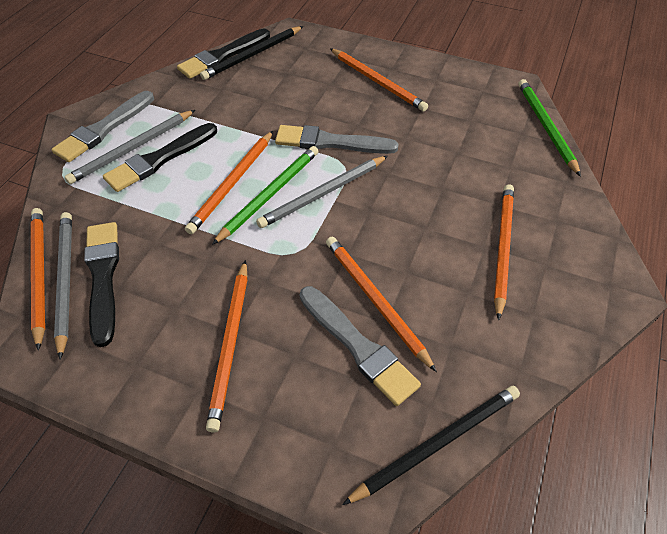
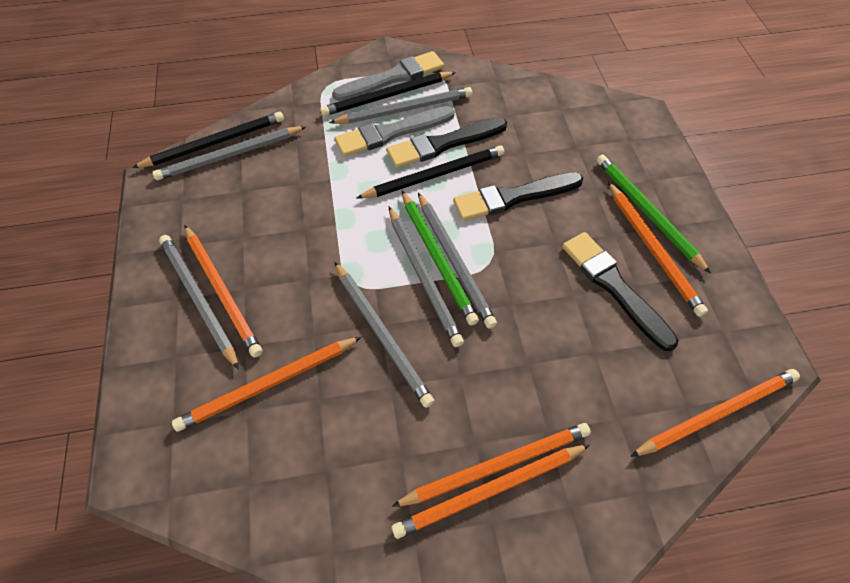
black pencil: 2 -> 3
grey brush: 3 -> 2
grey pencil: 3 -> 6

